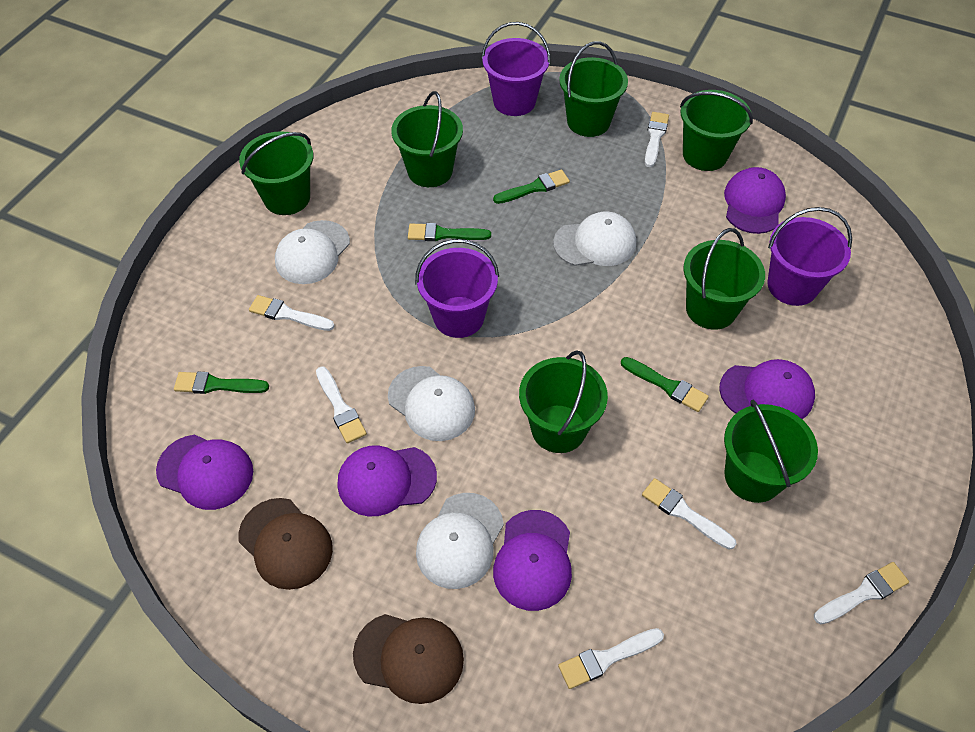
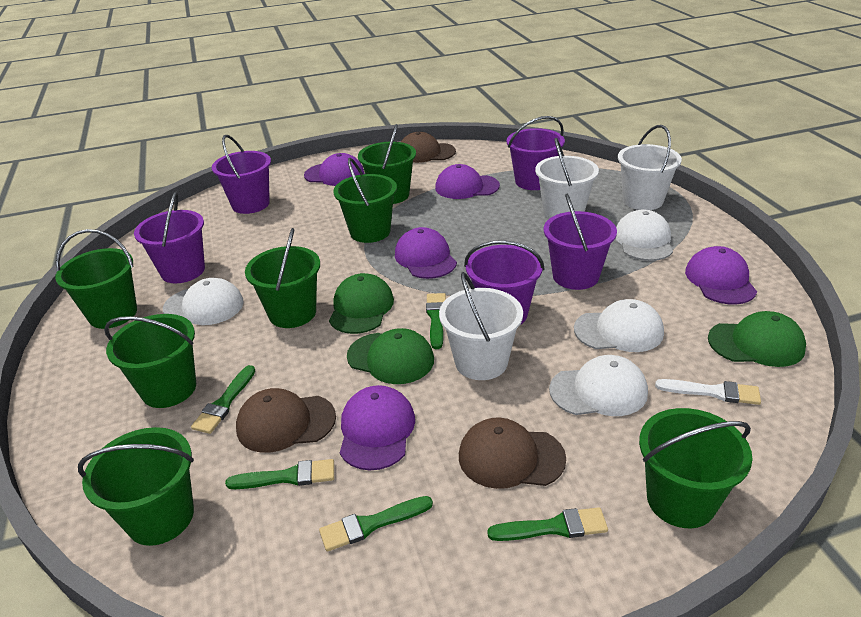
brown cap: 2 -> 3
green brush: 4 -> 5
green cap: 0 -> 3
purple bucket: 3 -> 5
white brush: 6 -> 1
white bucket: 0 -> 3

